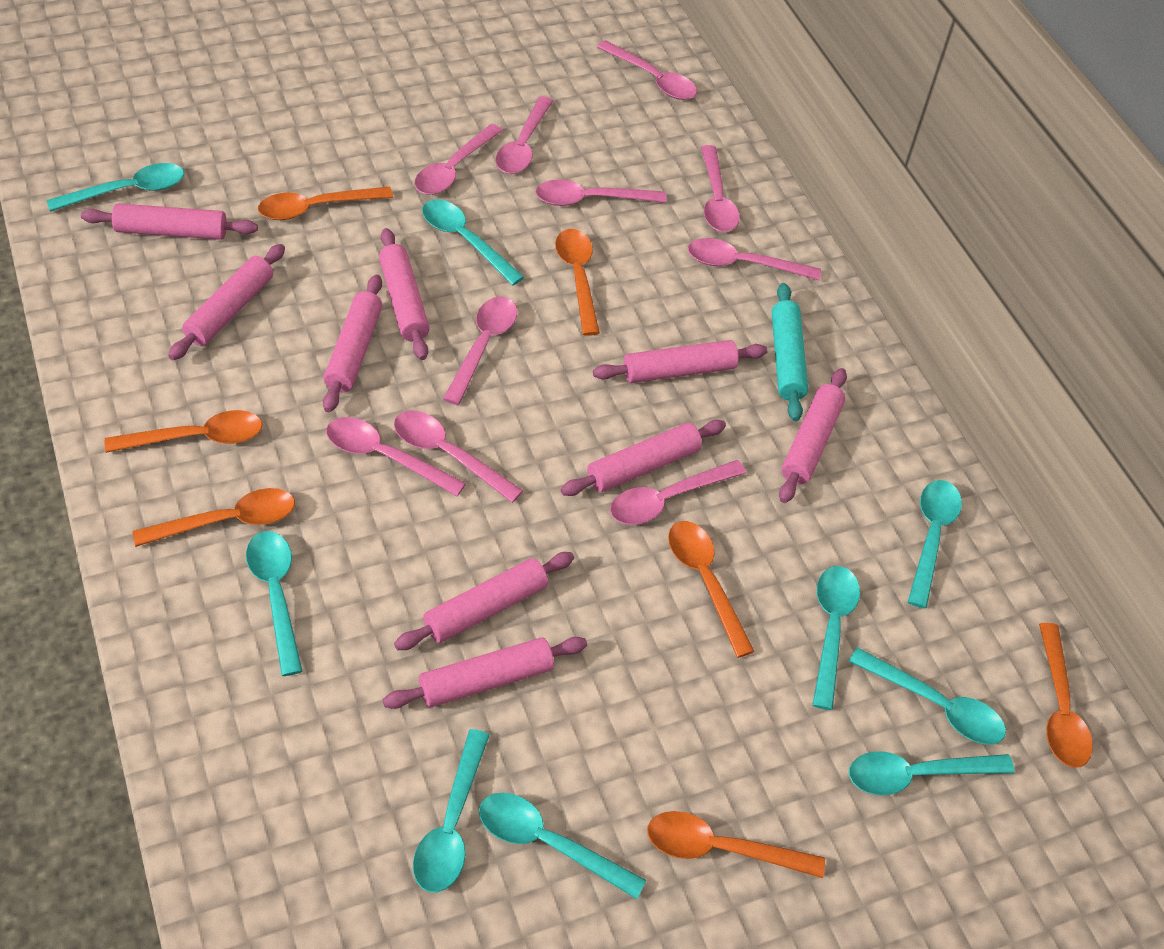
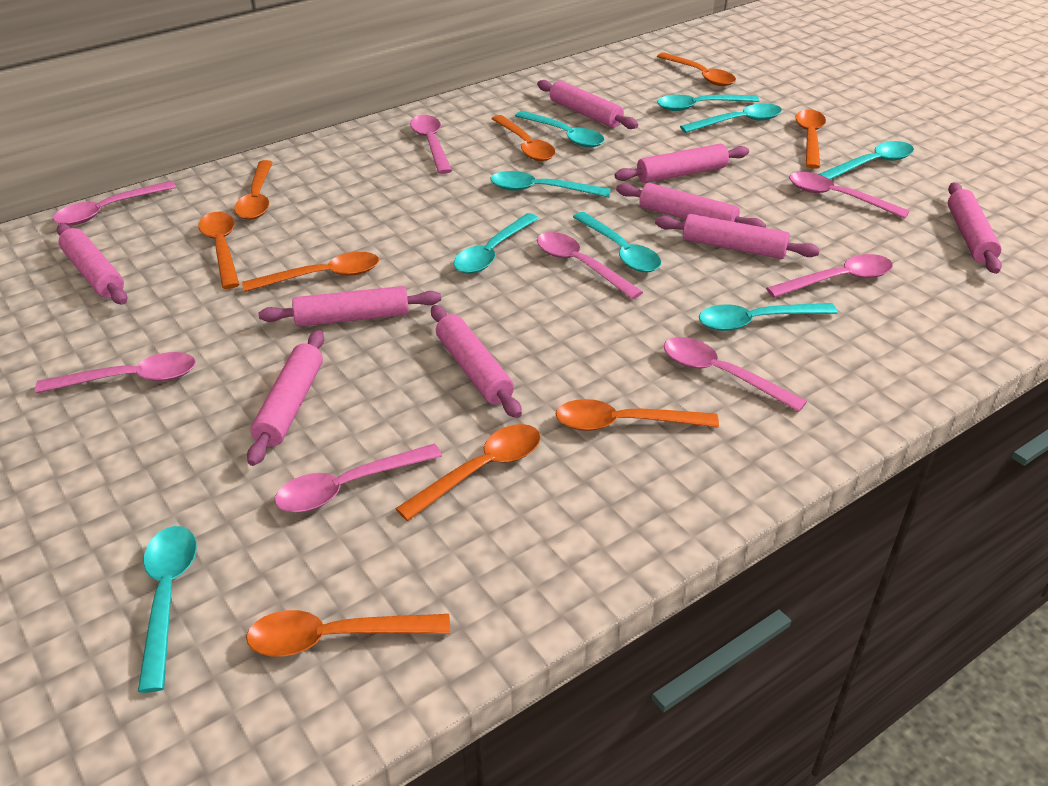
orange spoon: 7 -> 9
pink spoon: 10 -> 8
turquoise rolling pin: 1 -> 0

